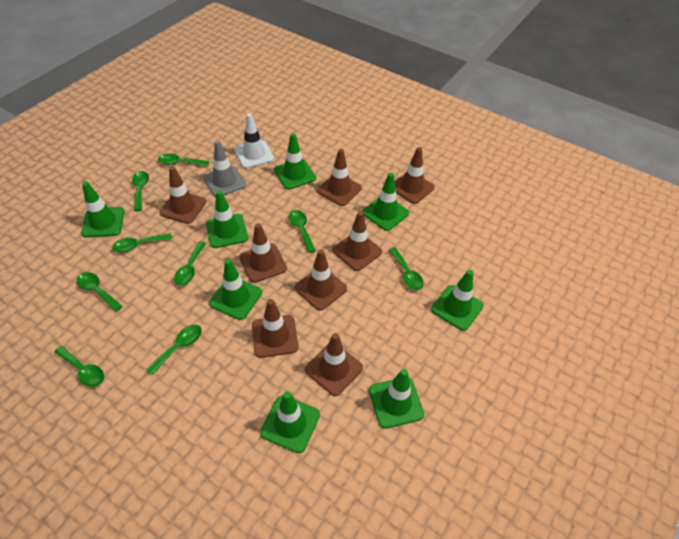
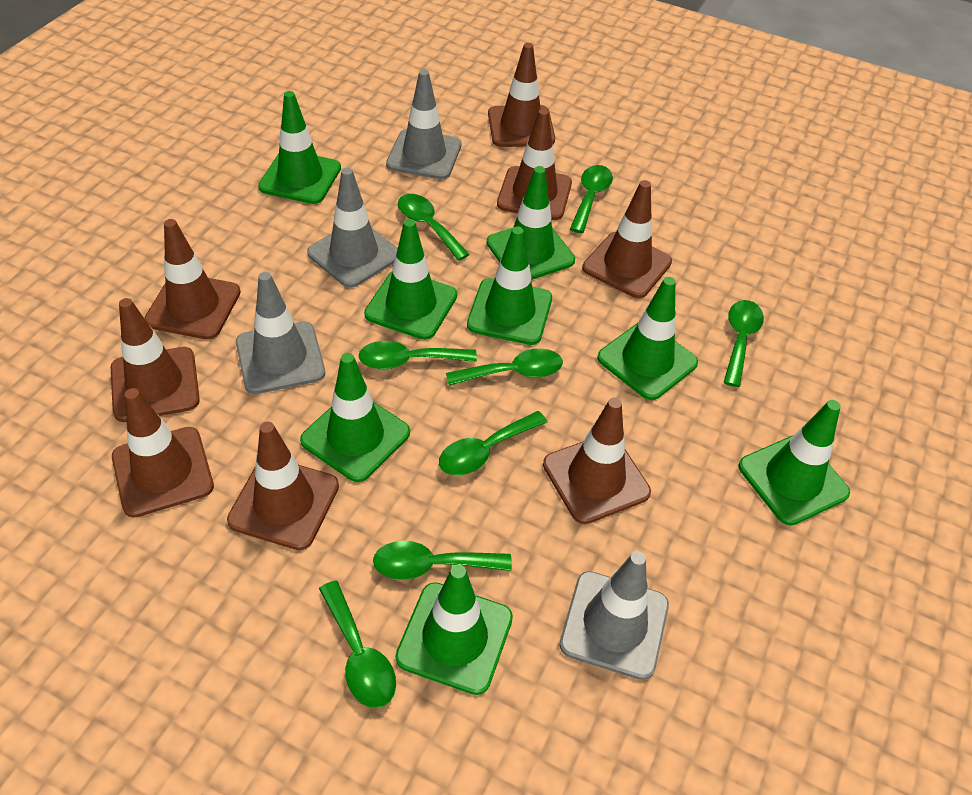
green spoon: 9 -> 8
grey traffic cone: 1 -> 4
white traffic cone: 1 -> 0

